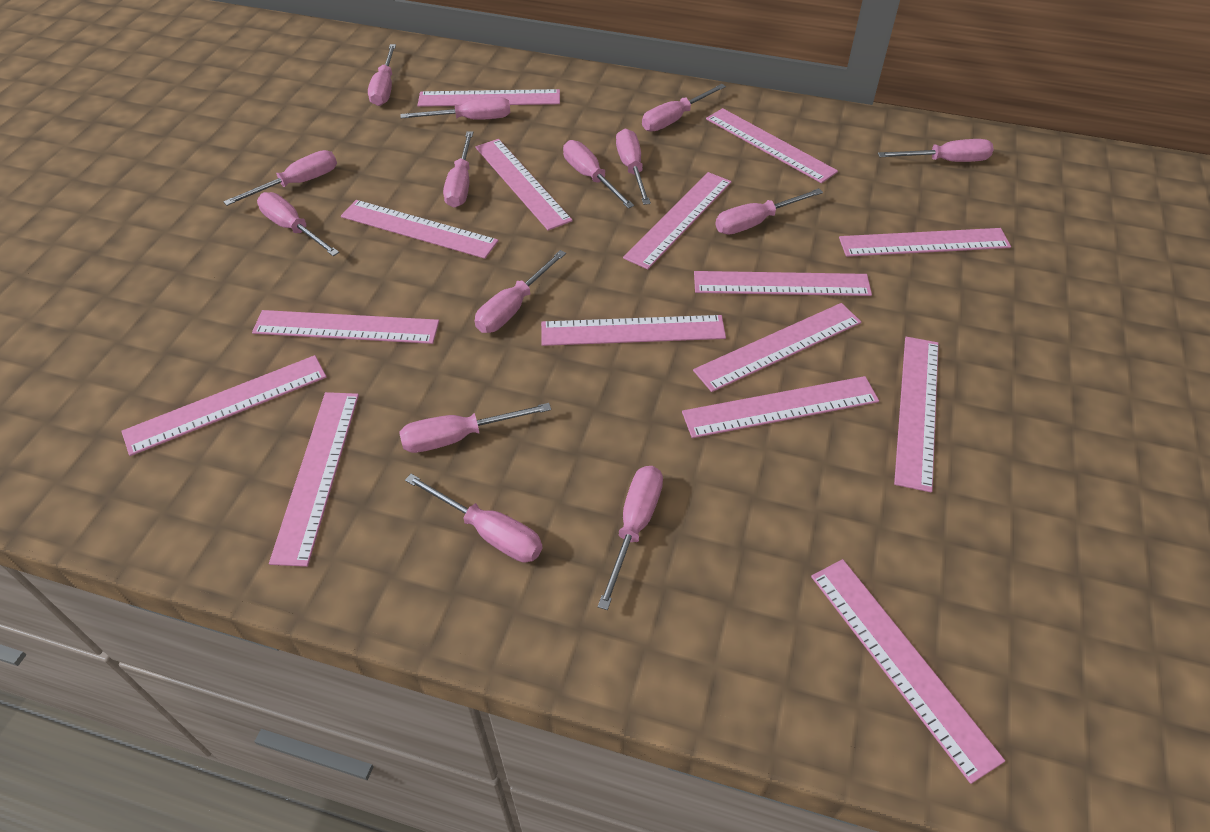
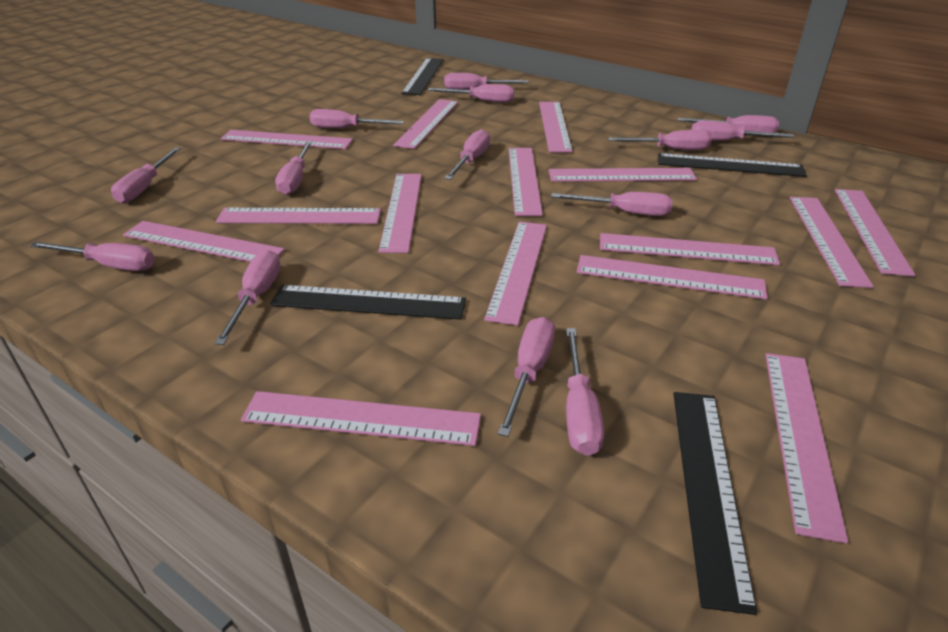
black ruler: 0 -> 4

